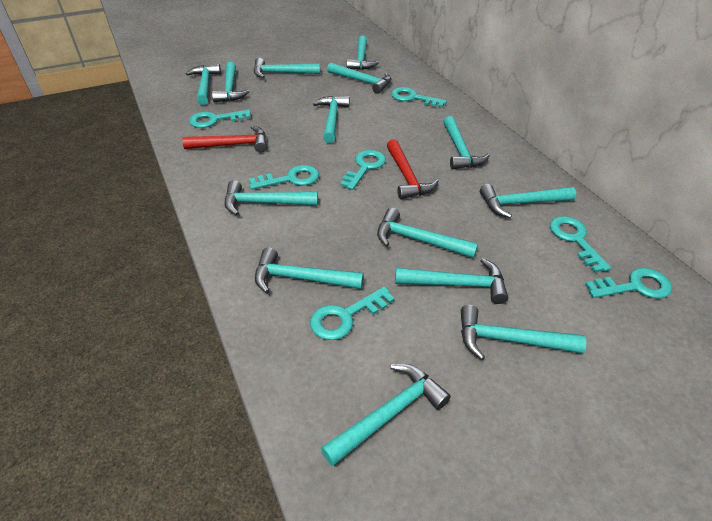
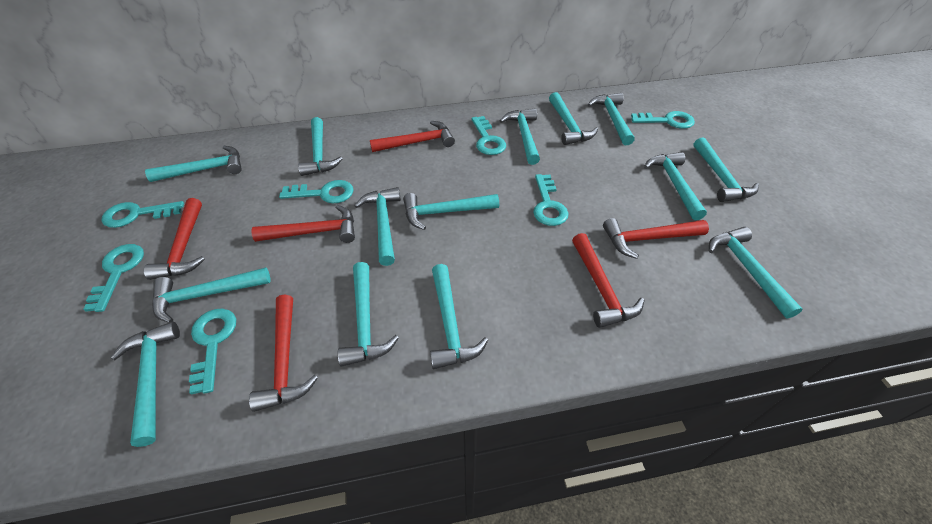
red hammer: 2 -> 6

